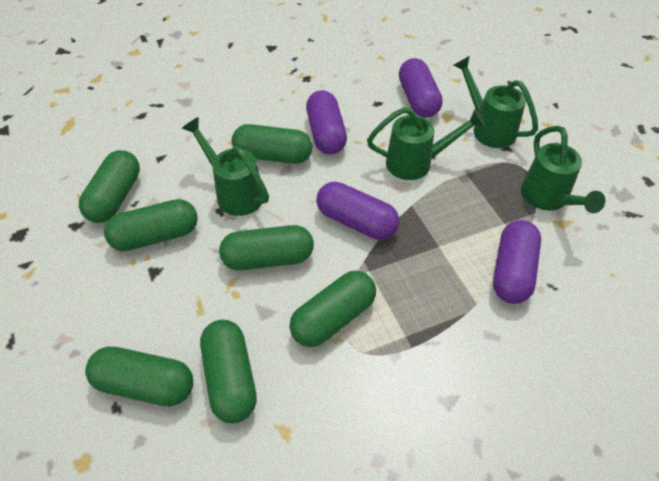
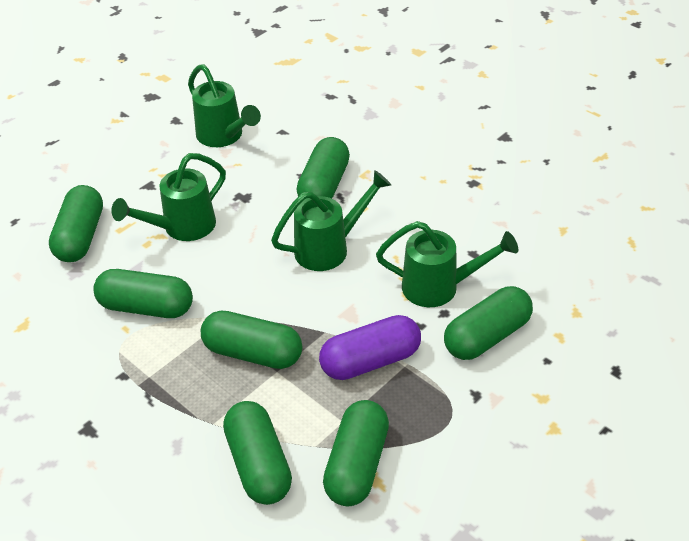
purple capsule: 4 -> 1

